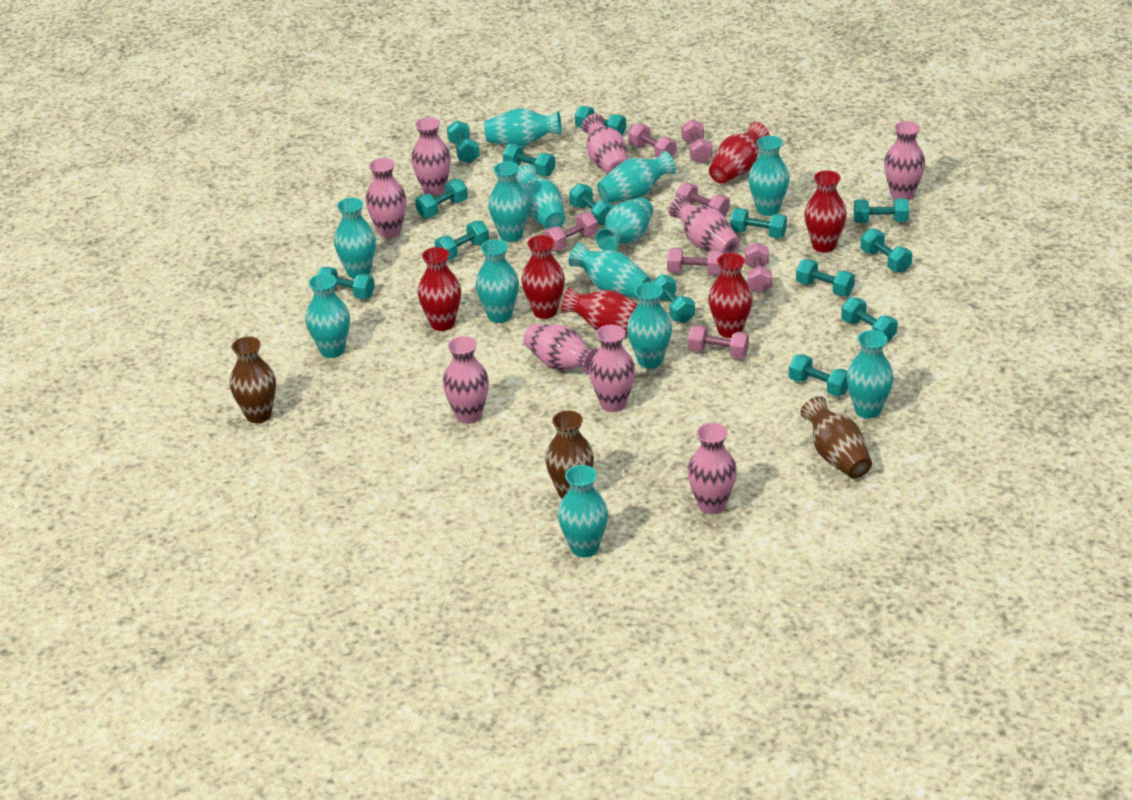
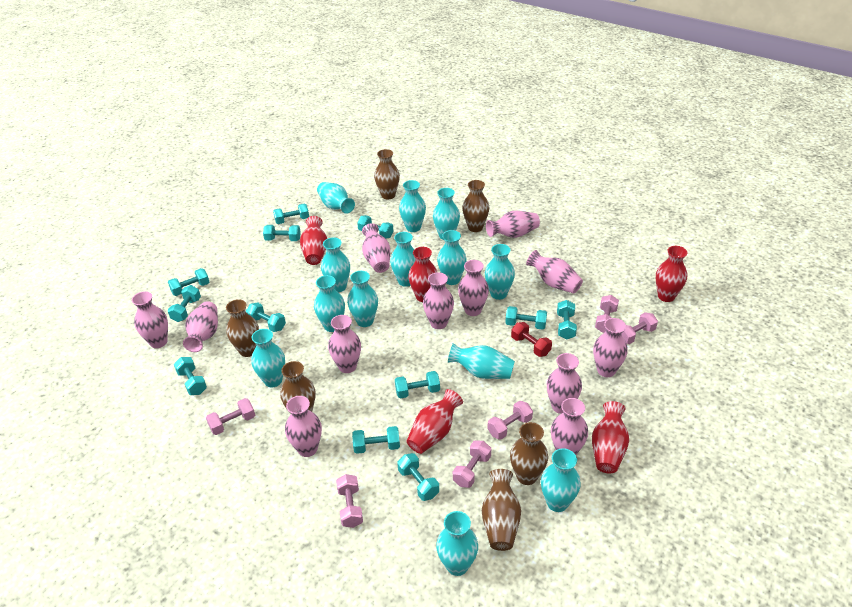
brown vase: 3 -> 6
pink dumbbell: 7 -> 6
pink vase: 9 -> 12
red dumbbell: 0 -> 1
red vase: 6 -> 5
turquoise dumbbell: 14 -> 12

